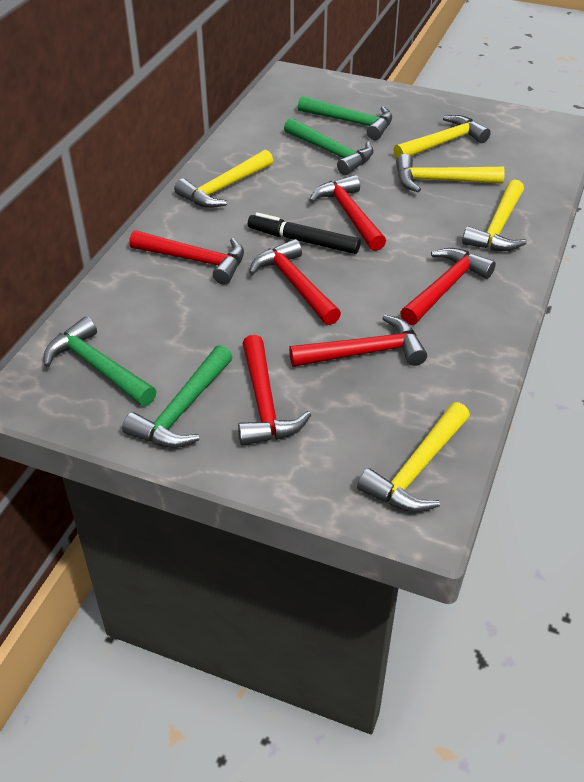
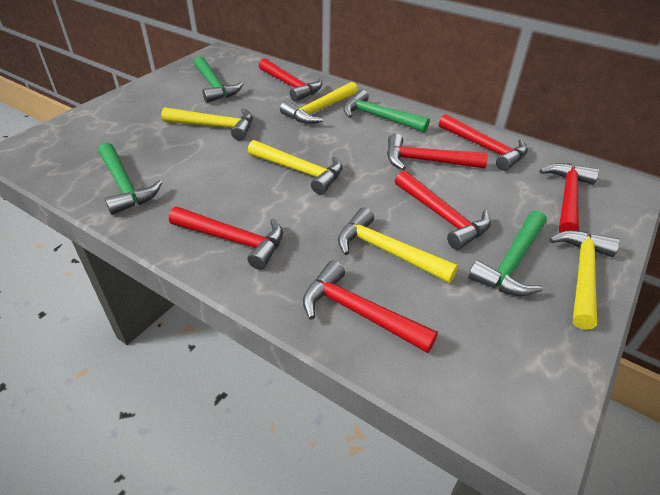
black marker: 1 -> 0
red hammer: 6 -> 7

